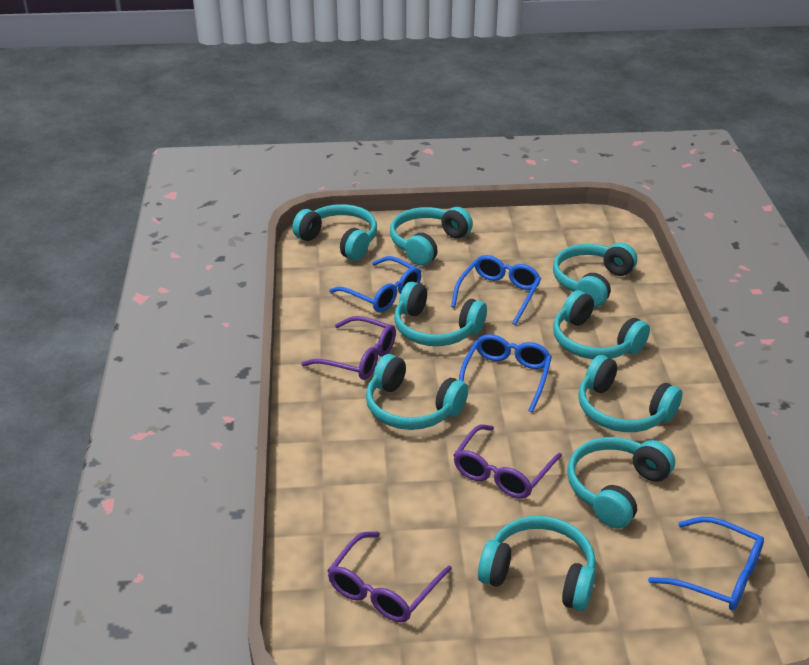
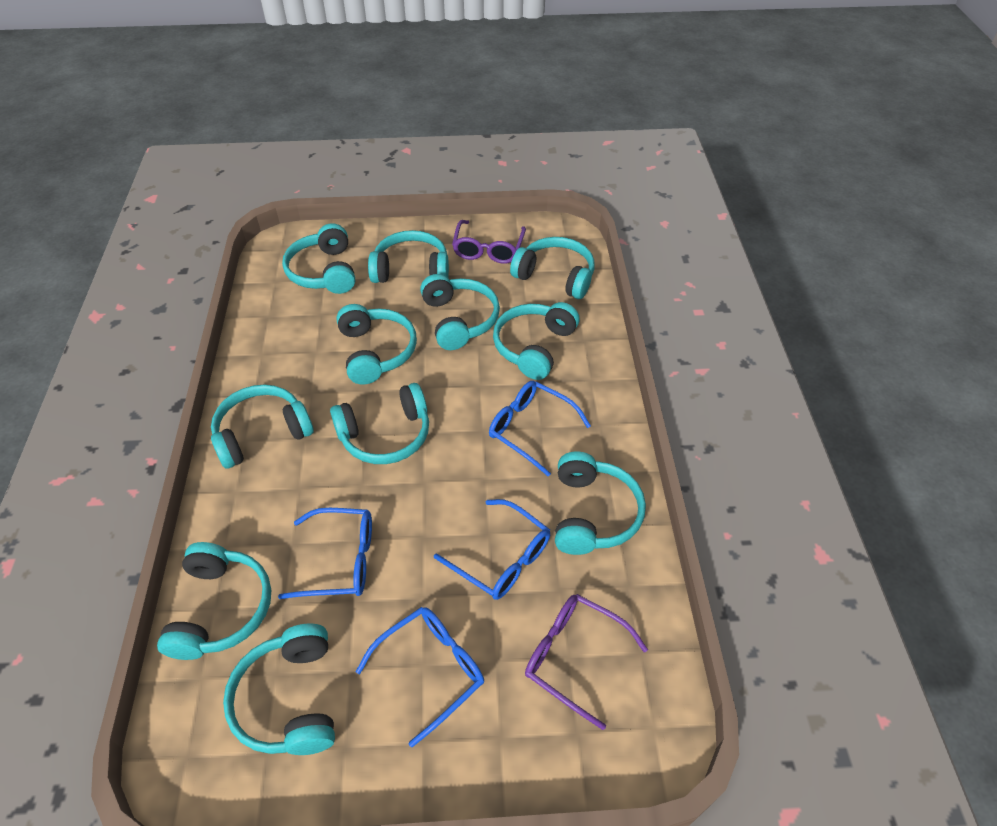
purple glasses: 3 -> 2
turquoise headphones: 9 -> 11

